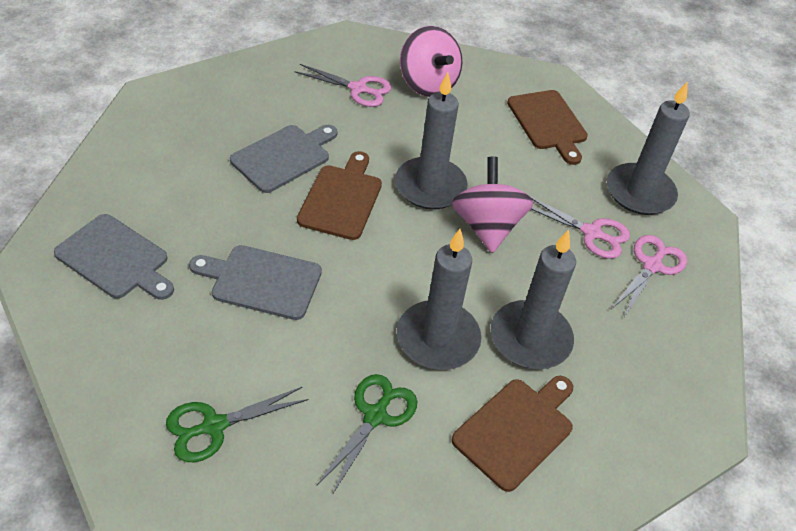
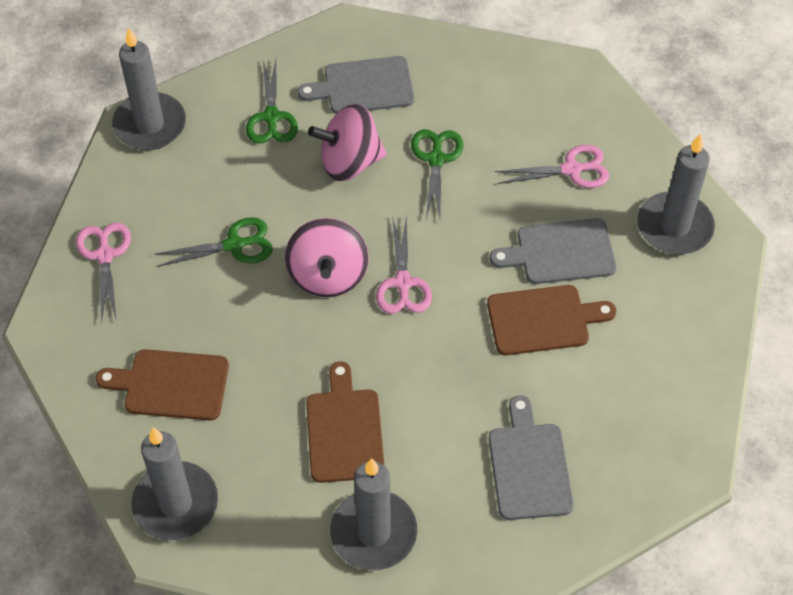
green scissors: 2 -> 3

